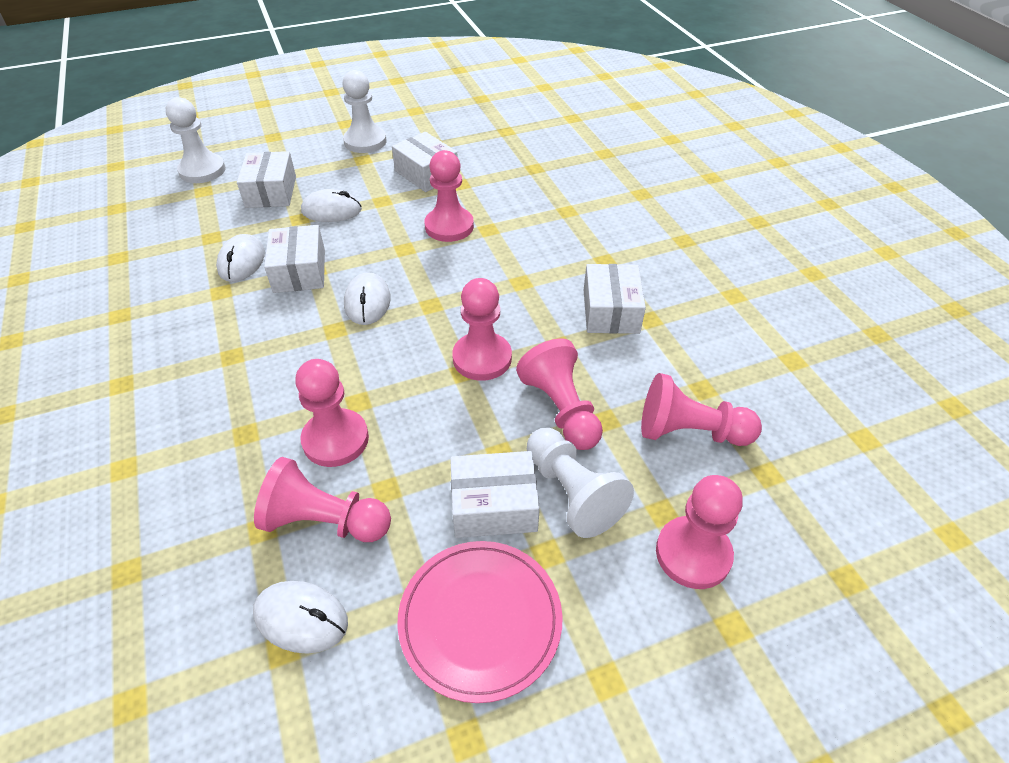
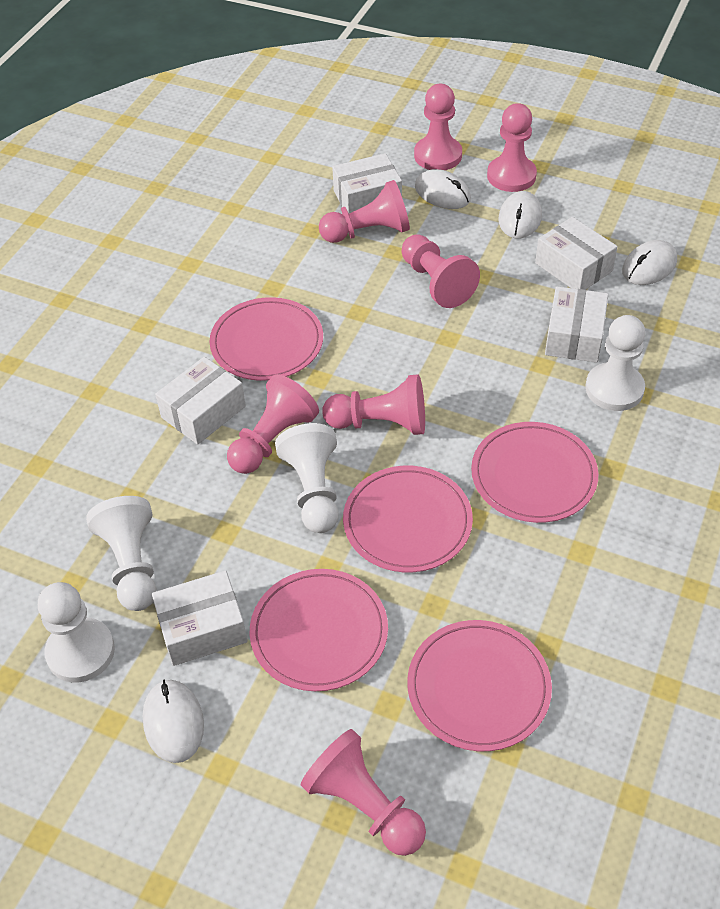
pink plate: 1 -> 5
white pawn: 3 -> 4

